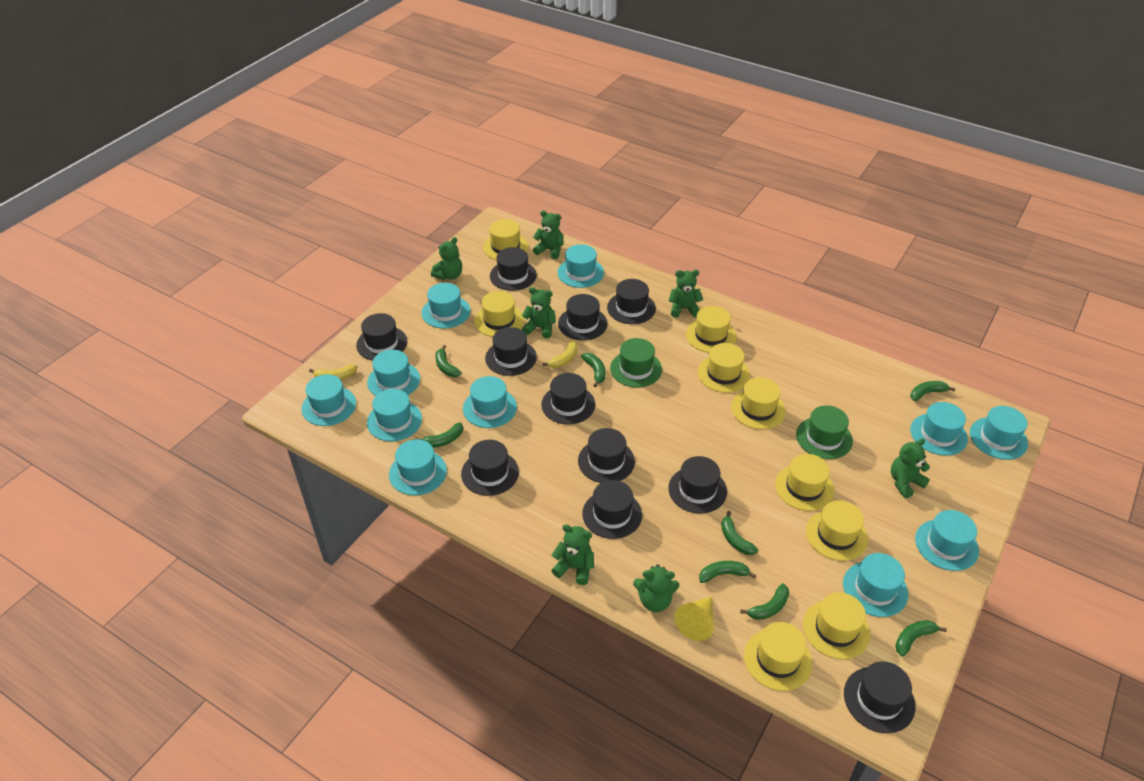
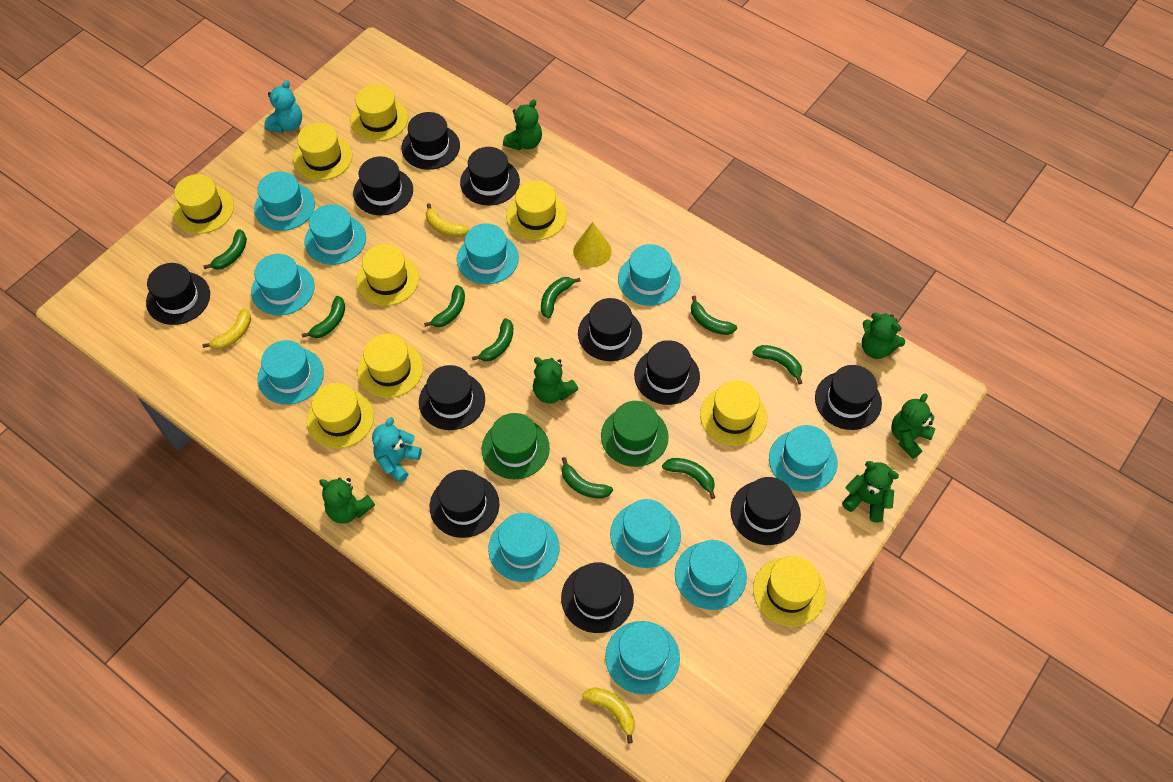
green banana: 8 -> 9
green teddy bear: 7 -> 6
turquoise teddy bear: 0 -> 2
yellow banana: 2 -> 3

